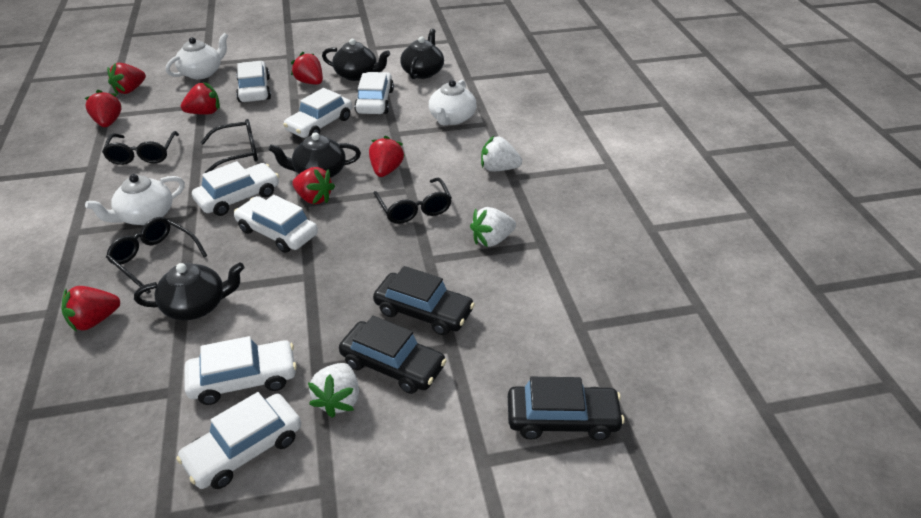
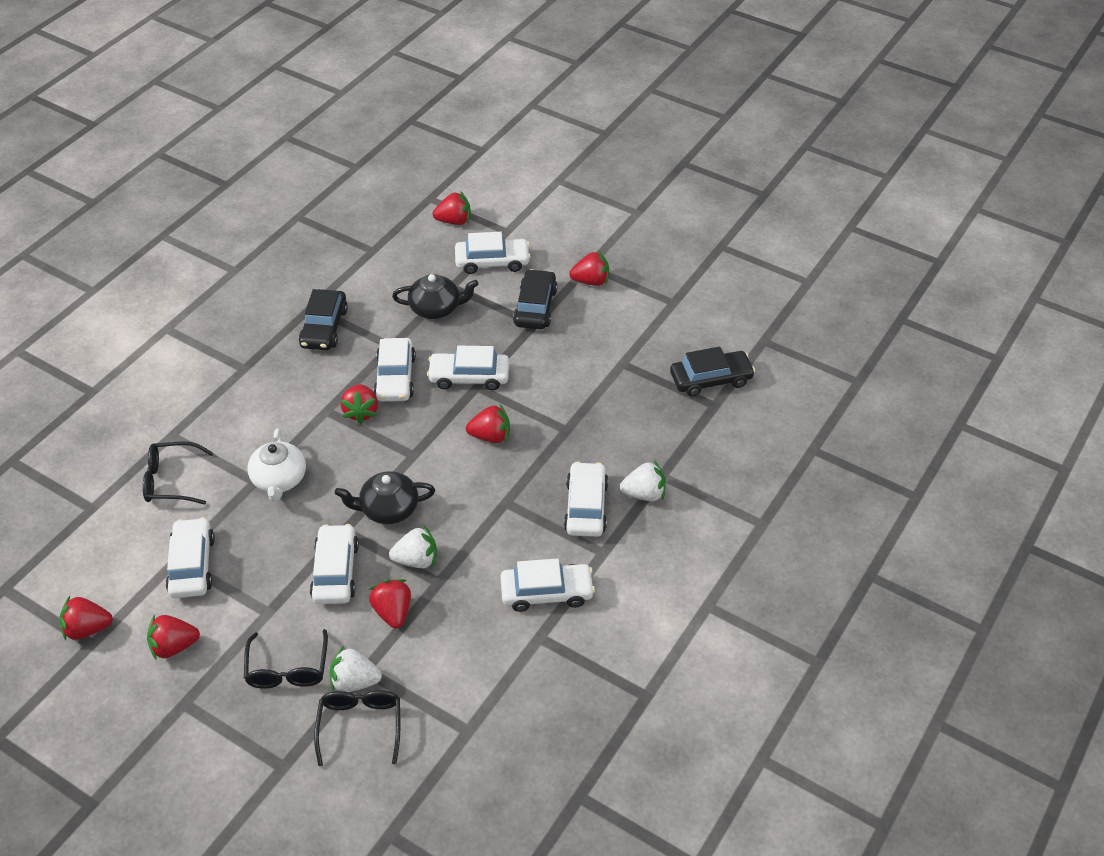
black glasses: 4 -> 3
black teapot: 4 -> 2
white teapot: 3 -> 1

